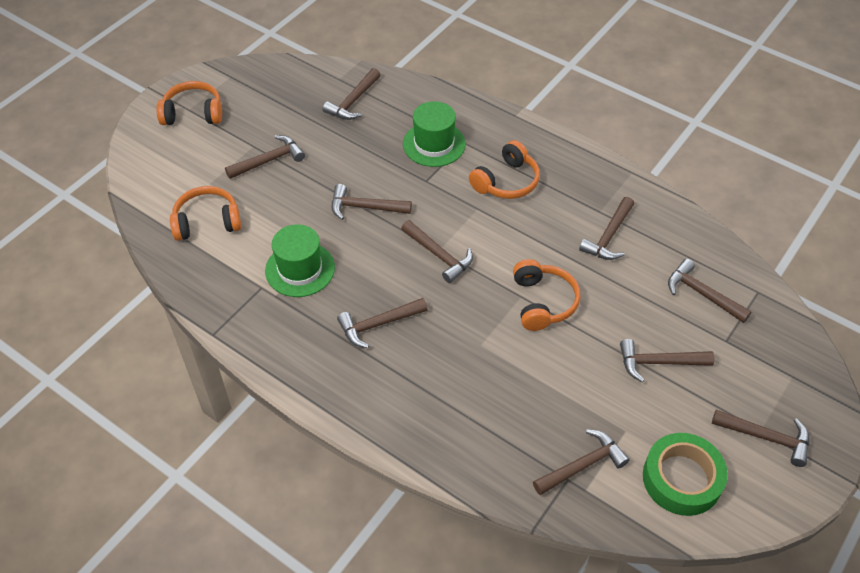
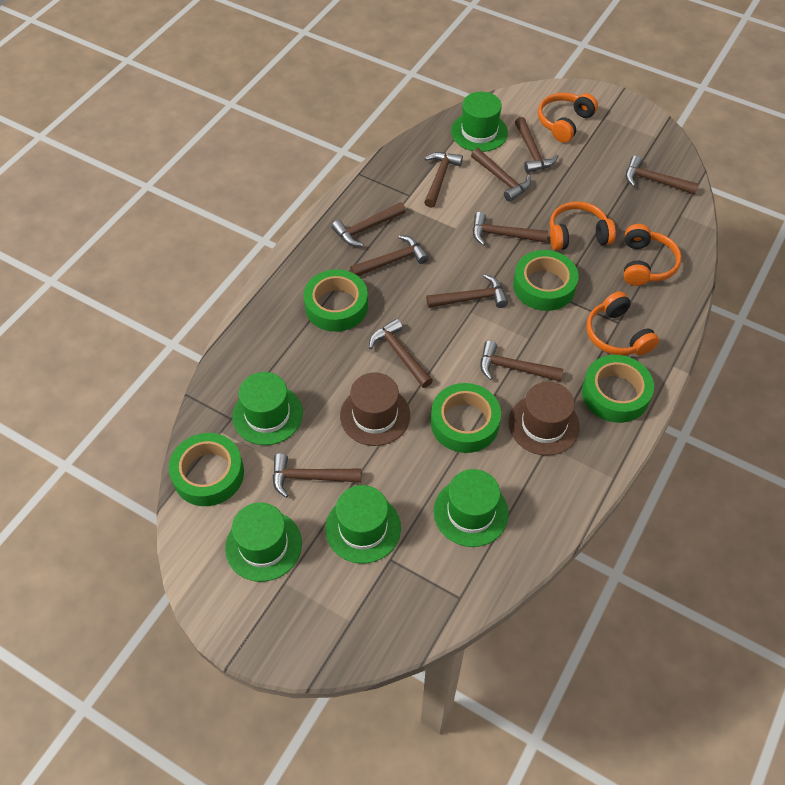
brown hammer: 10 -> 11
brown hat: 0 -> 2
green hat: 2 -> 5
green tape: 1 -> 5

